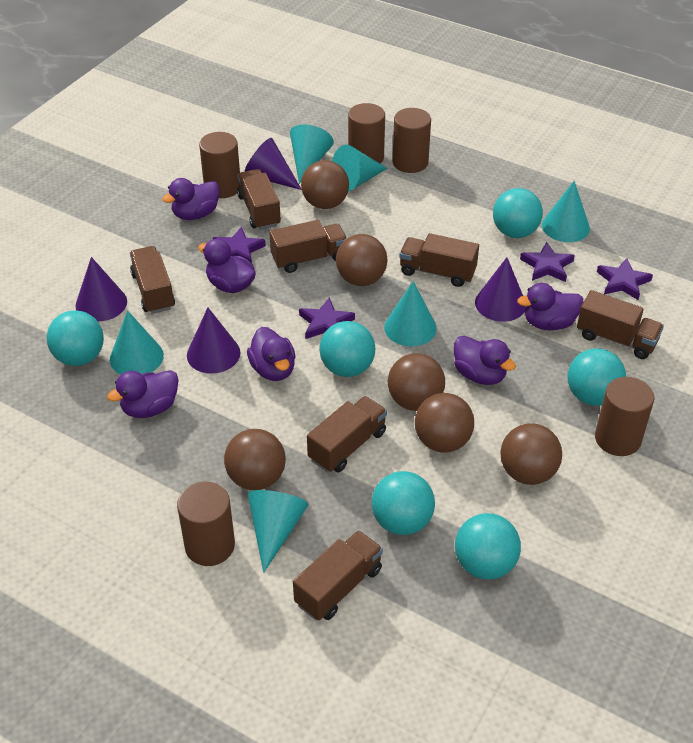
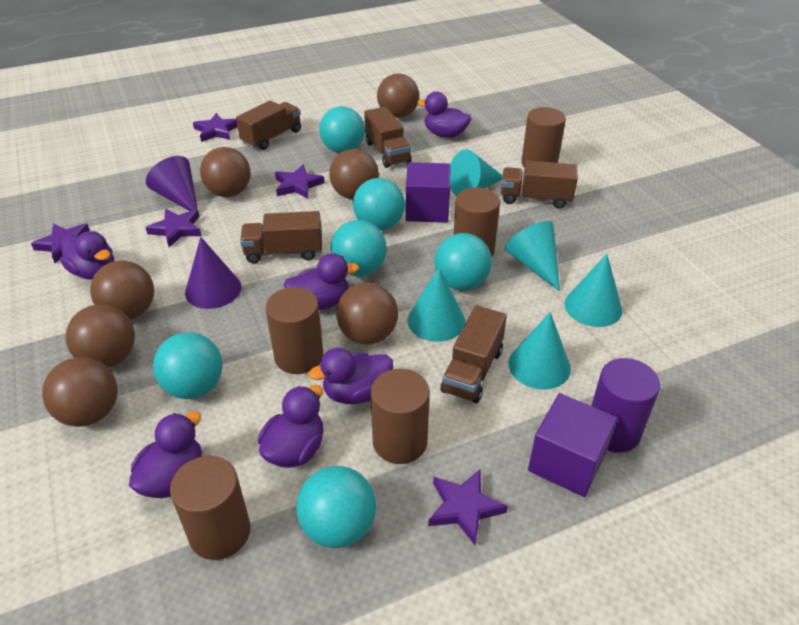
brown ball: 6 -> 7
brown truck: 7 -> 5
purple cone: 4 -> 2
purple cube: 0 -> 2
purple cylinder: 0 -> 1
purple star: 4 -> 5
turquoise cone: 6 -> 5

